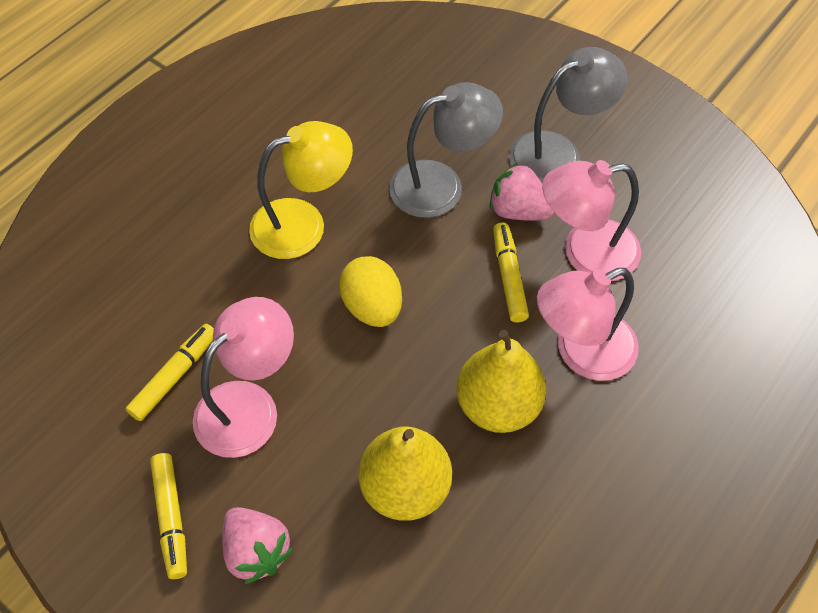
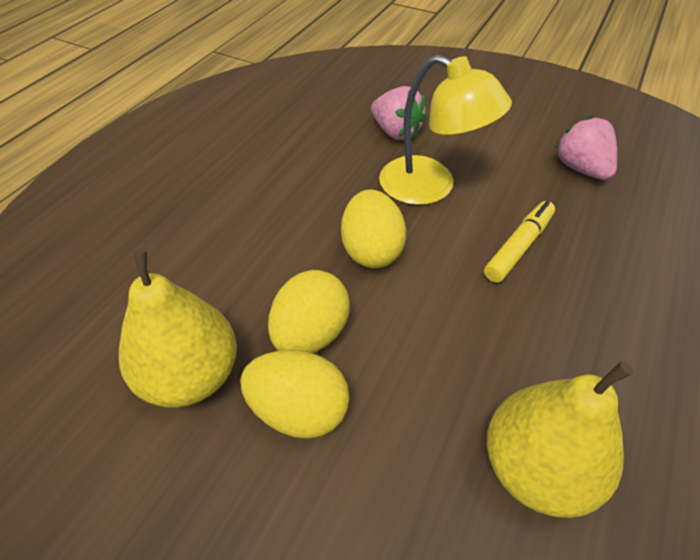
grey lamp: 2 -> 0
pink lamp: 3 -> 0
yellow egg: 1 -> 3
yellow marker: 3 -> 1

